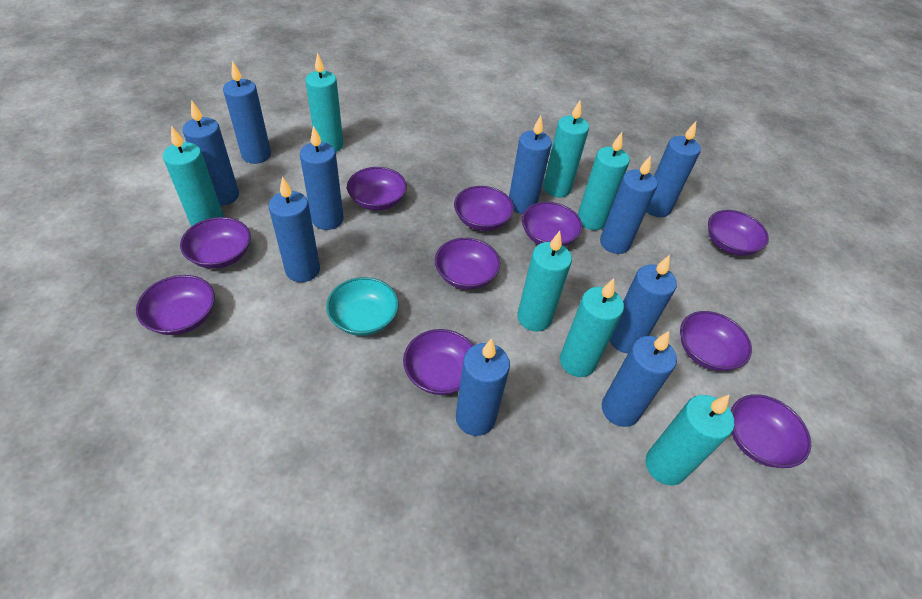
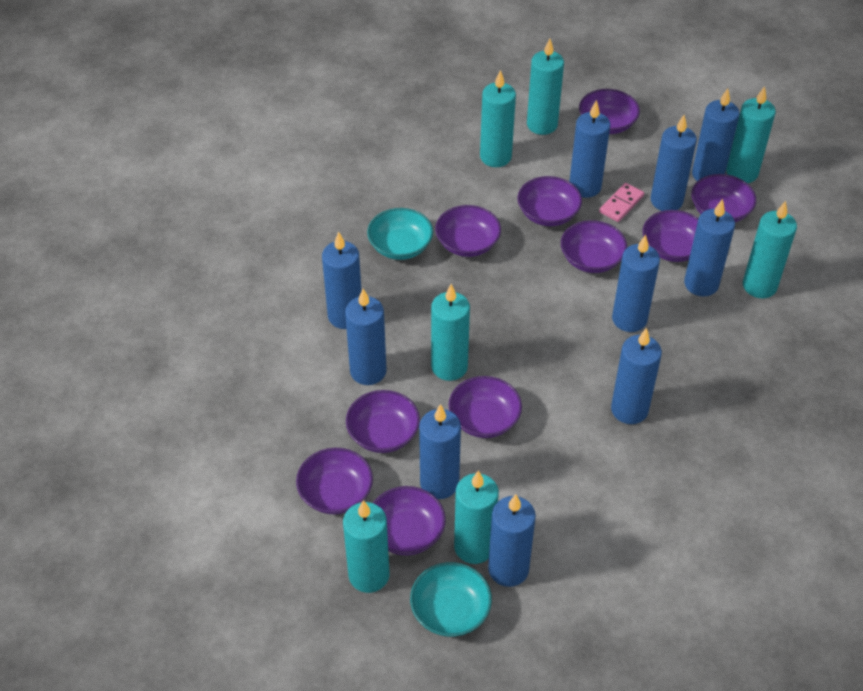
pink domino: 0 -> 1
turquoise bowl: 1 -> 2

